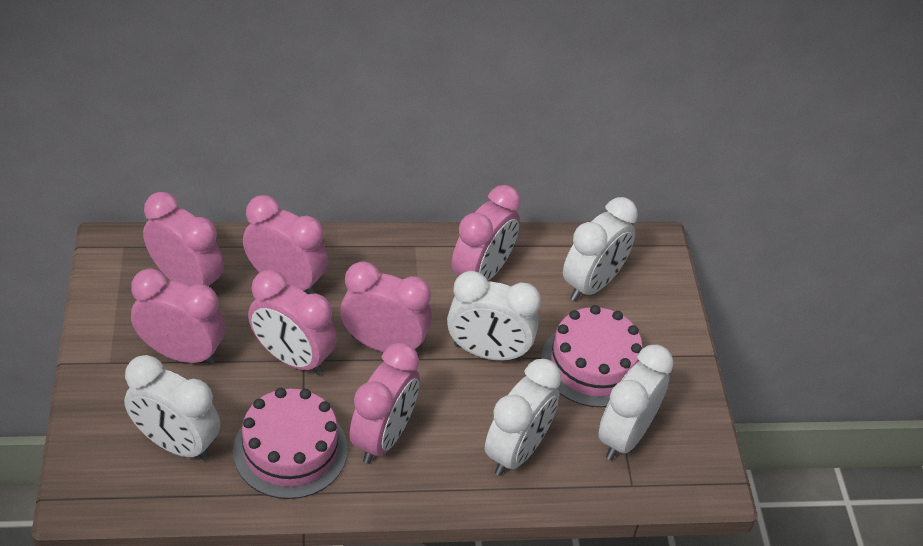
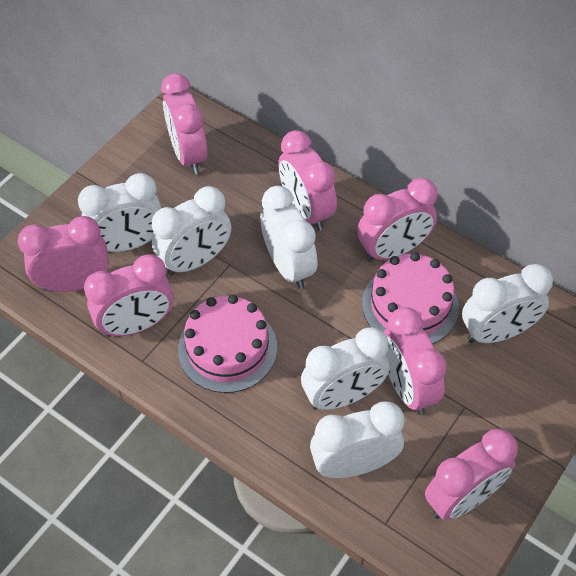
white clock: 5 -> 6

